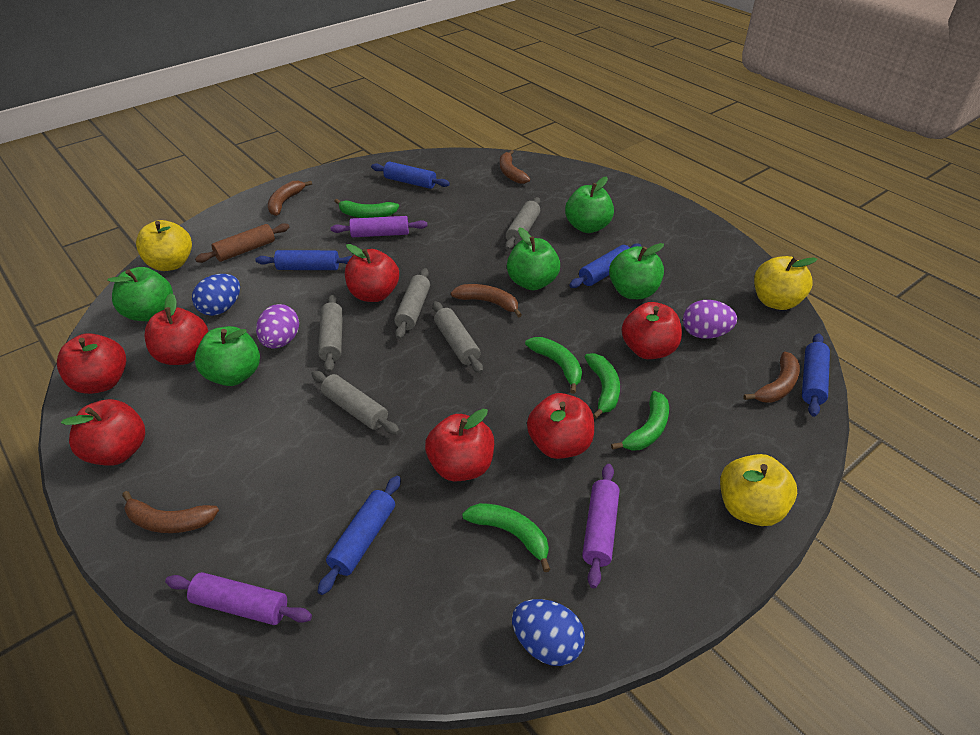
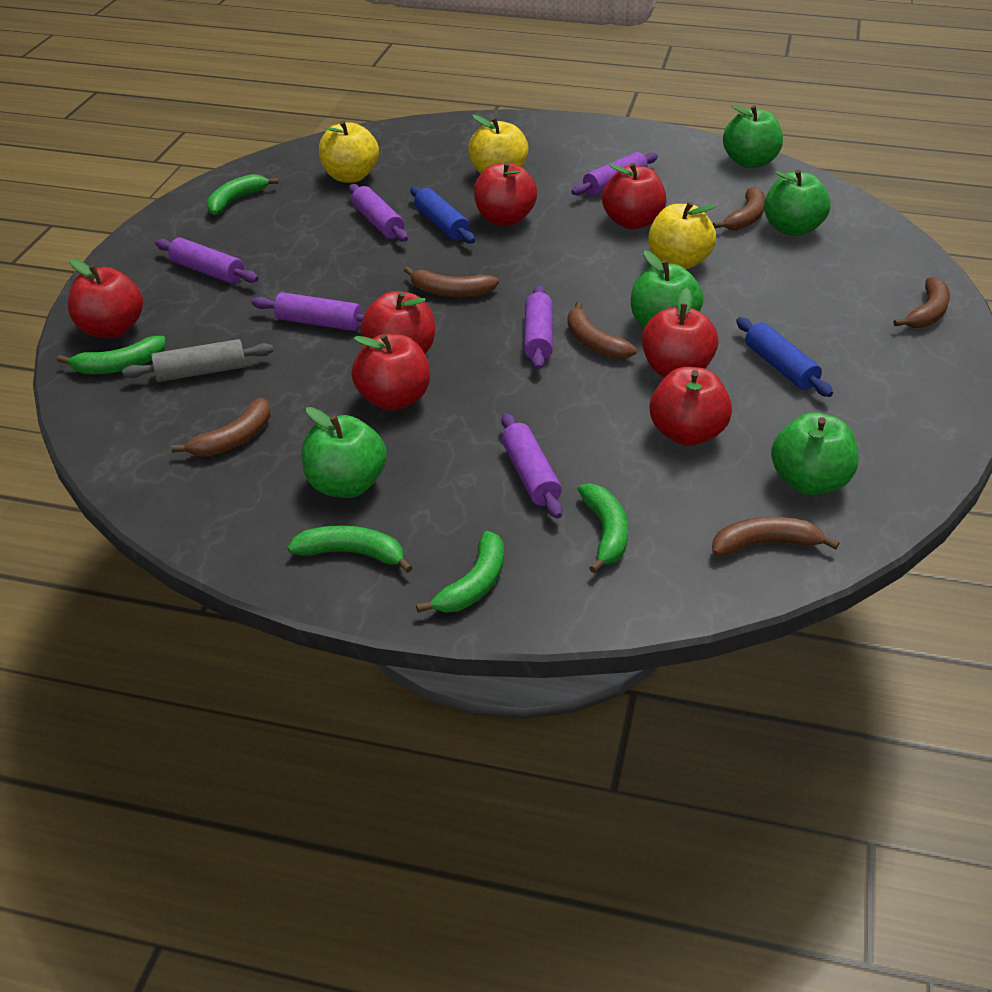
blue egg: 2 -> 0
blue rolling pin: 5 -> 2
brown banana: 5 -> 6
brown rolling pin: 1 -> 0
grey rolling pin: 5 -> 1
purple egg: 2 -> 0
purple rolling pin: 3 -> 6

